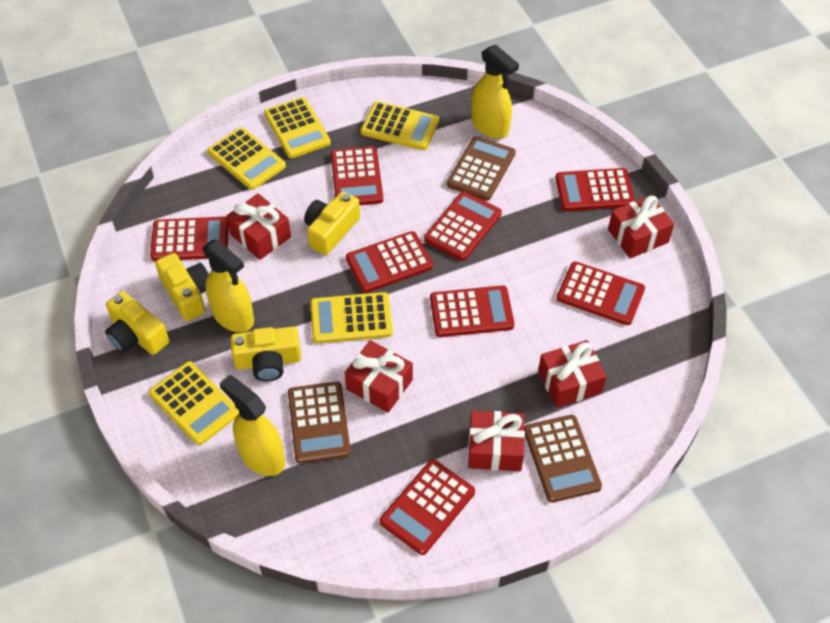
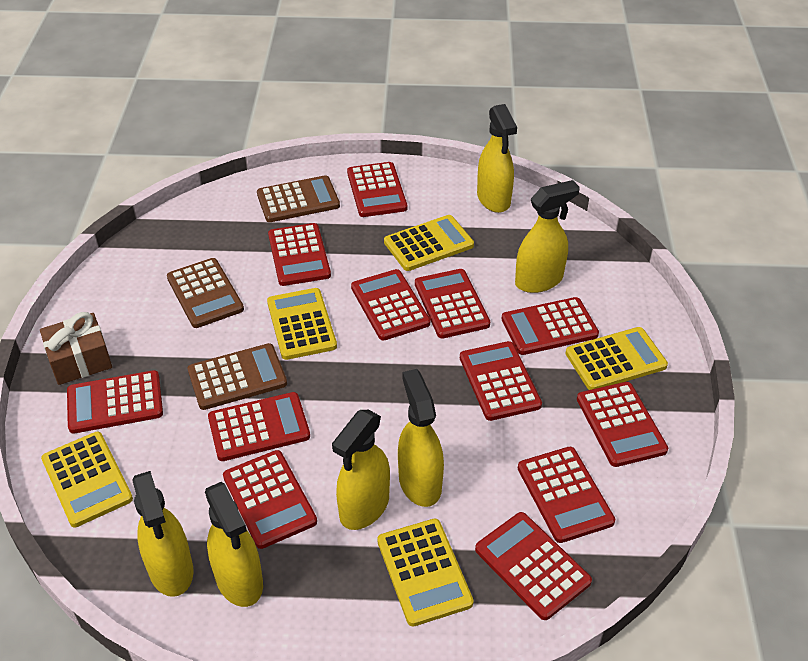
brown gift: 0 -> 1
red calculator: 8 -> 12
red gift: 5 -> 0
yellow camera: 4 -> 0
yellow spray bottle: 3 -> 6

